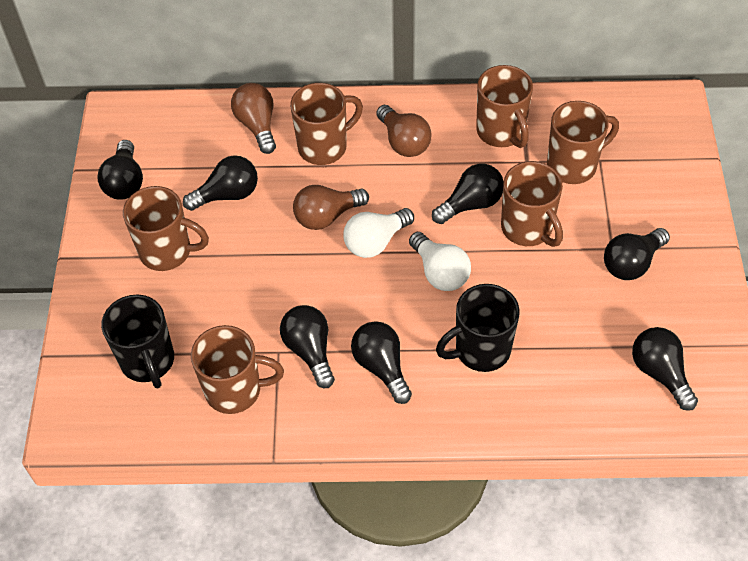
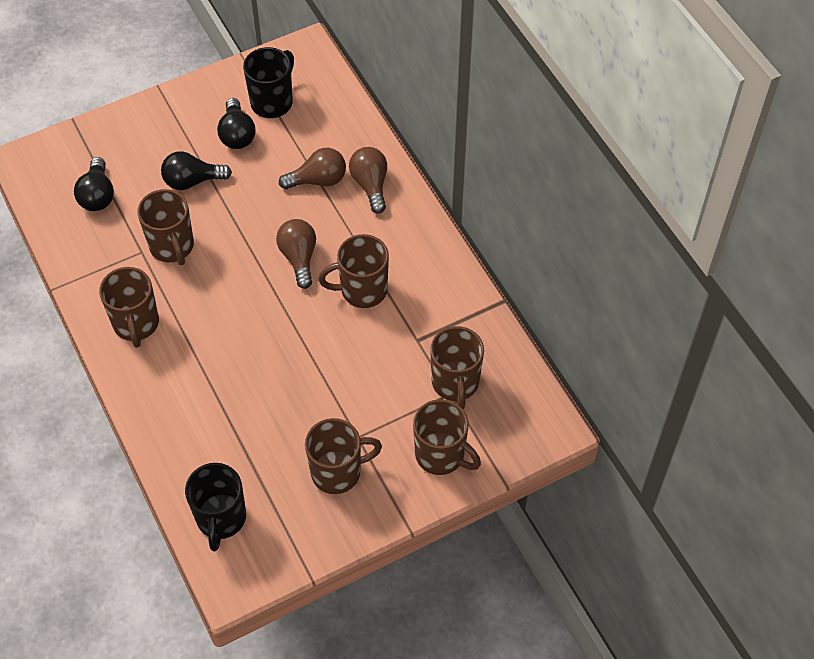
black light bulb: 7 -> 3
white light bulb: 2 -> 0

